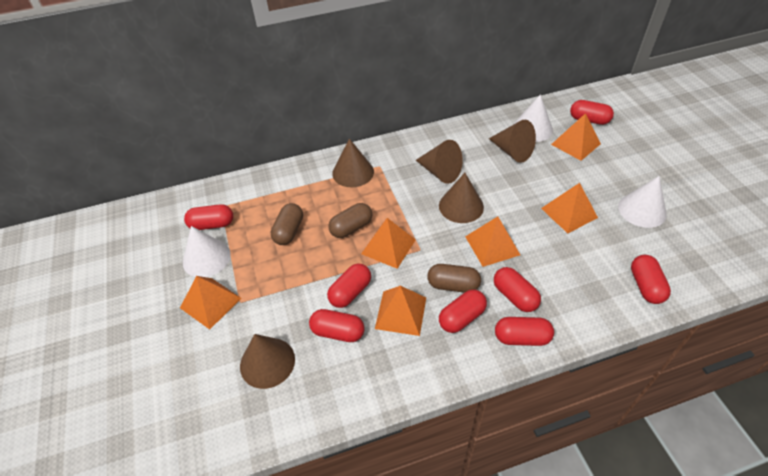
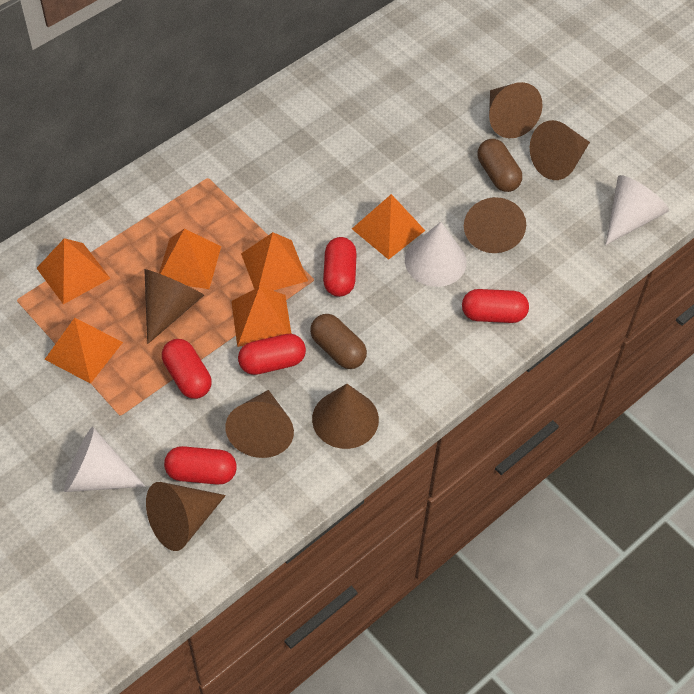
brown capsule: 3 -> 2
brown cone: 5 -> 7
red capsule: 8 -> 5

